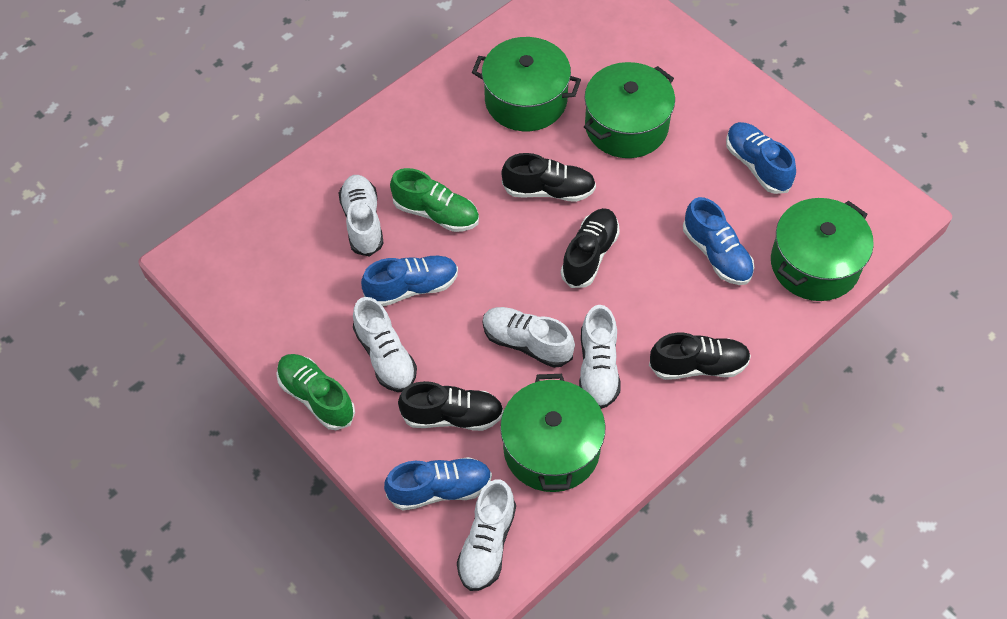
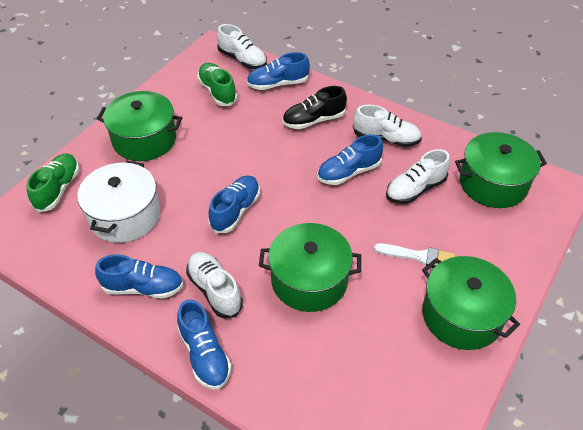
black shoe: 4 -> 1
blue shoe: 4 -> 5
white brush: 0 -> 1
white pot: 0 -> 1
white shoe: 5 -> 4

